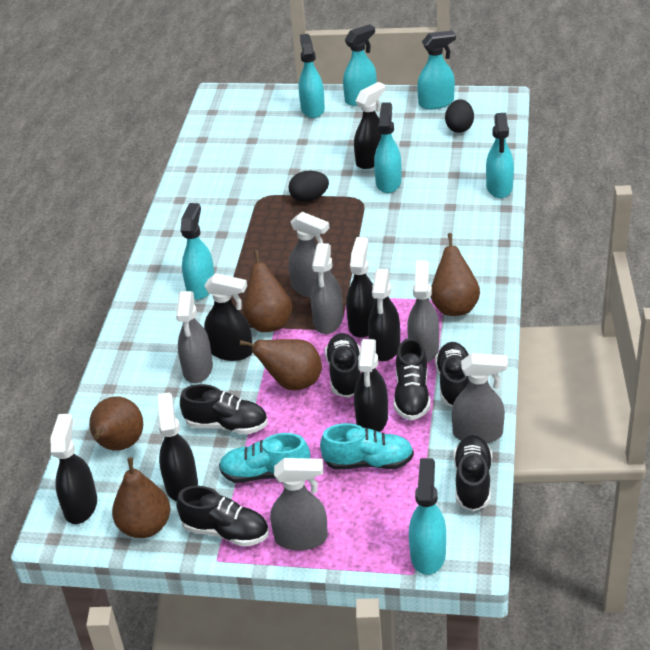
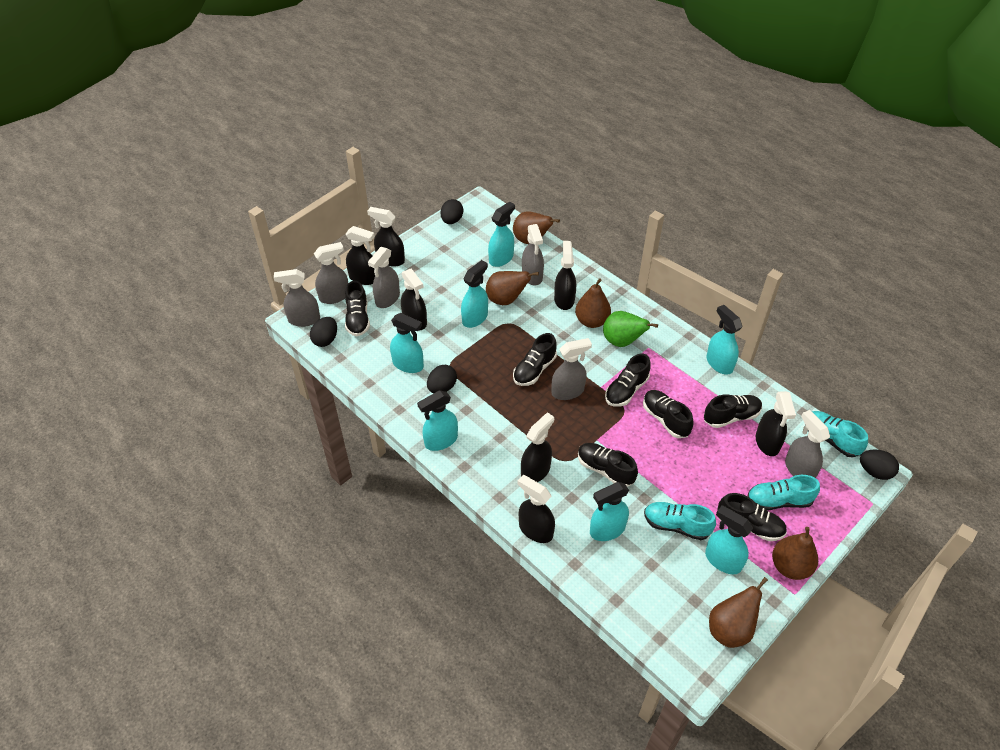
black egg: 2 -> 4
black shoe: 6 -> 7
green pear: 0 -> 1
turquoise shoe: 2 -> 3

